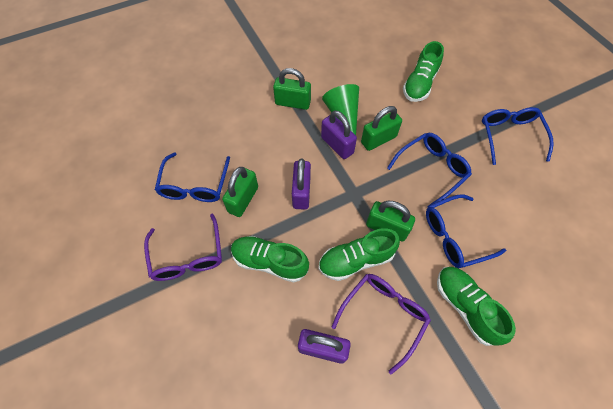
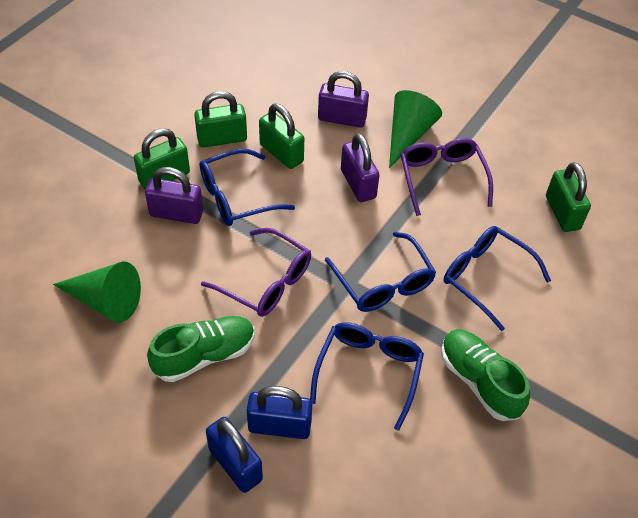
blue padlock: 0 -> 2
green cone: 1 -> 2
green shoe: 4 -> 2

